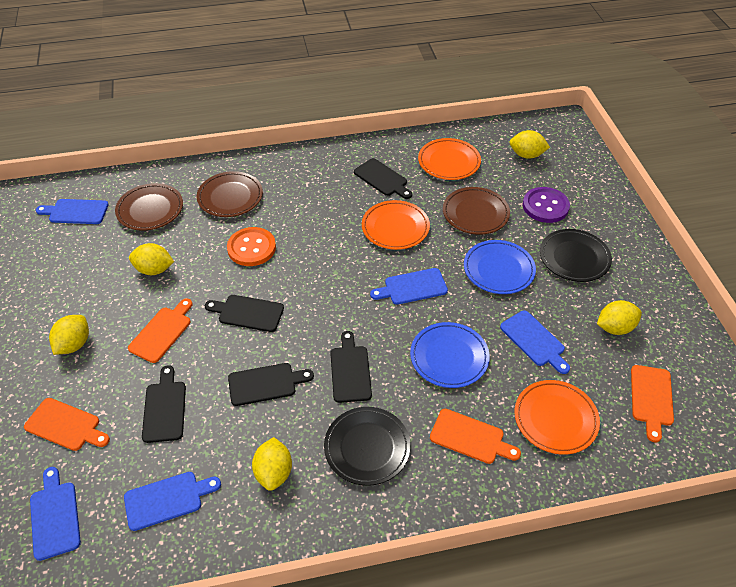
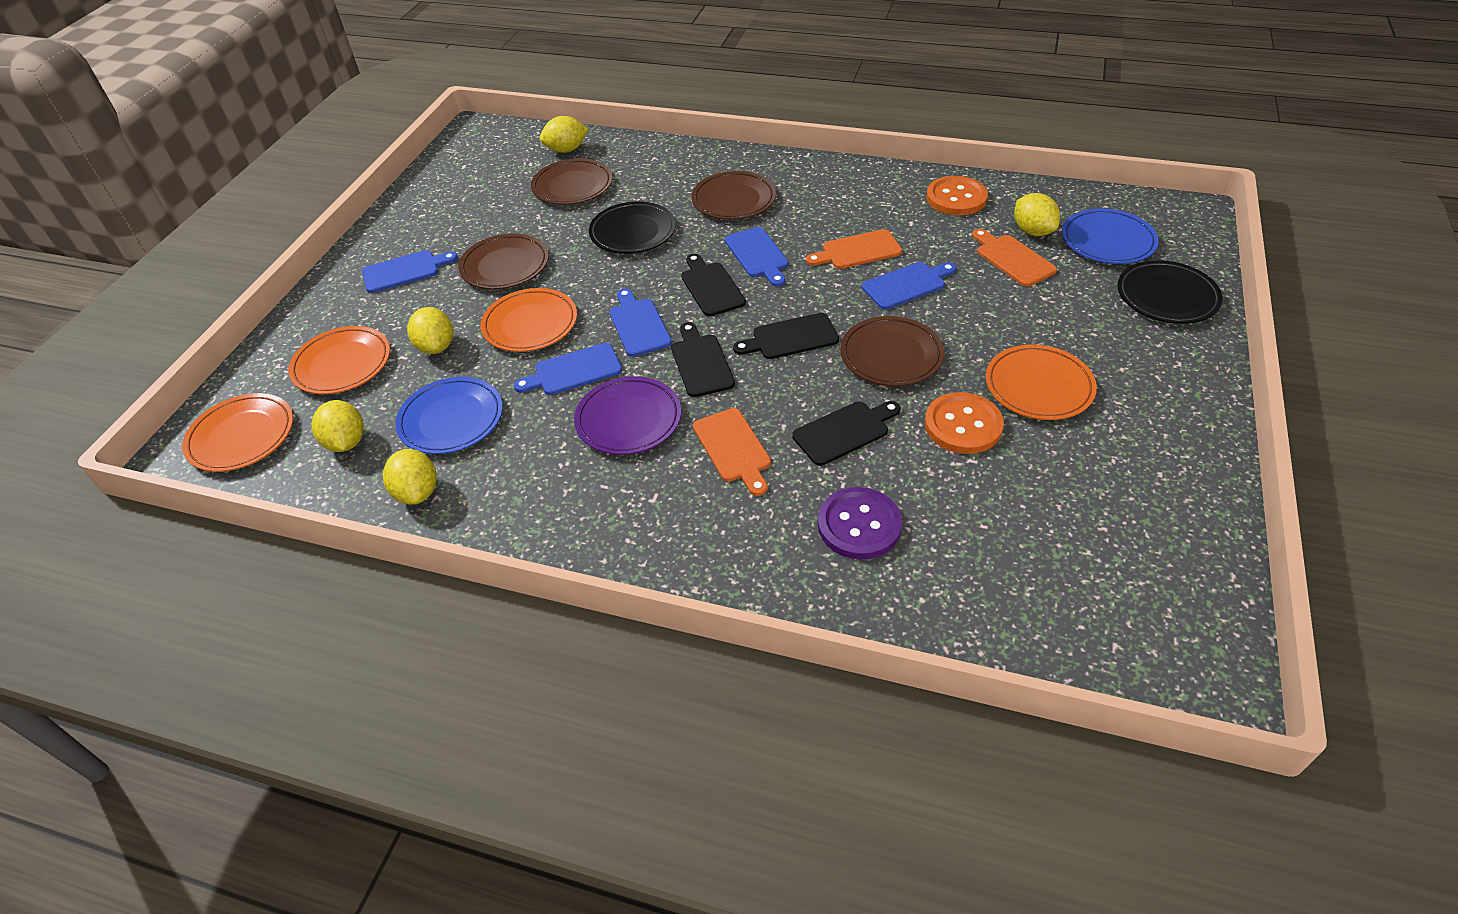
black cutting board: 5 -> 4
brown plate: 3 -> 4
orange button: 1 -> 2
orange cutting board: 4 -> 3
orange plate: 3 -> 4
purple plate: 0 -> 1

